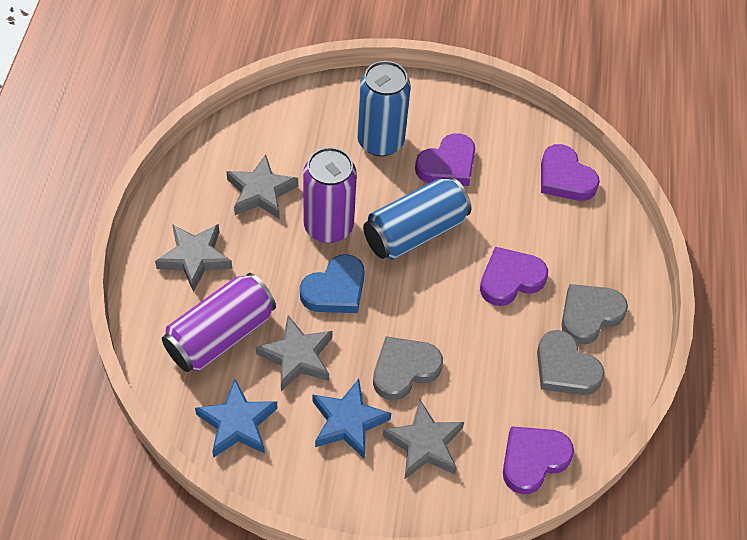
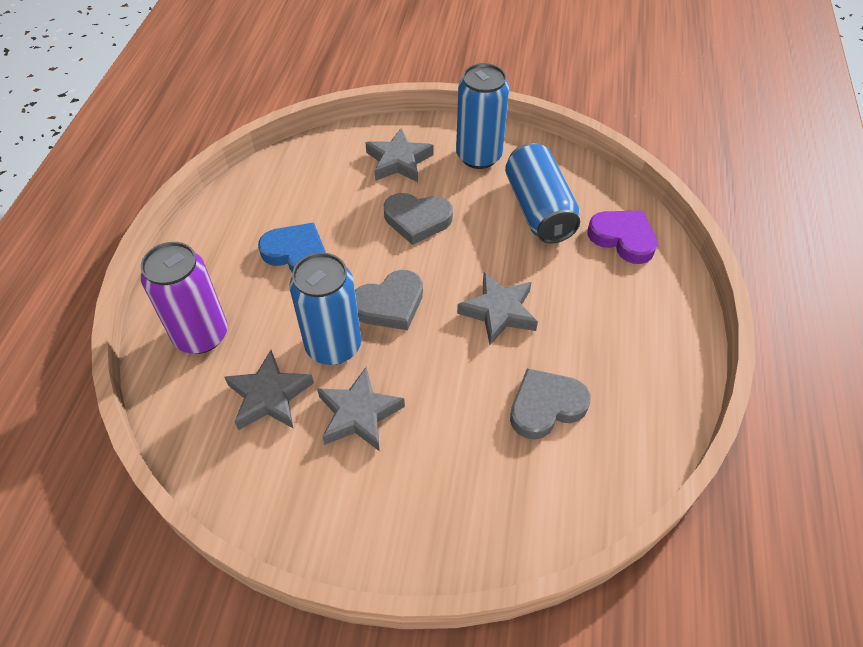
blue can: 2 -> 3
blue star: 2 -> 0
purple can: 2 -> 1
purple heart: 4 -> 1

